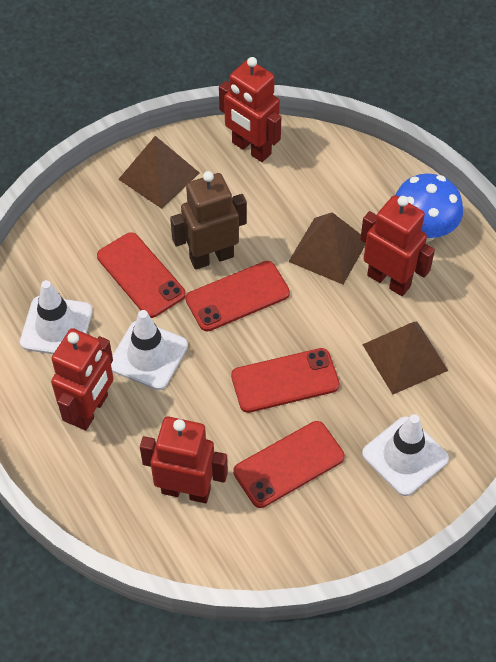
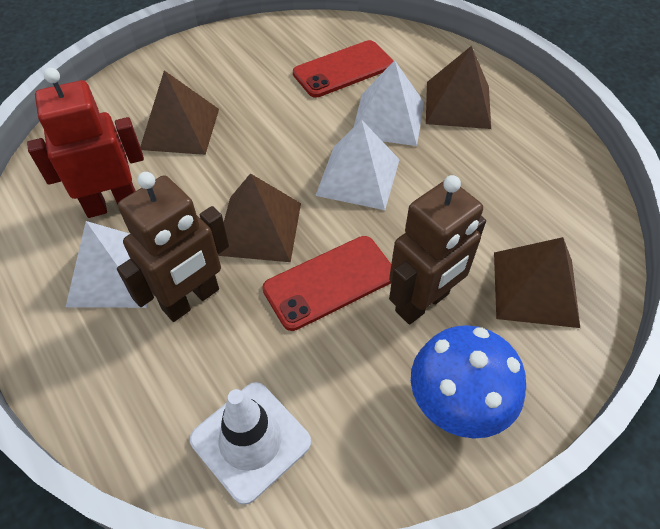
brown pyramid: 3 -> 4
brown robot: 1 -> 2
red phone: 4 -> 2
red robot: 4 -> 1
white pyramid: 0 -> 3
white traffic cone: 3 -> 1

